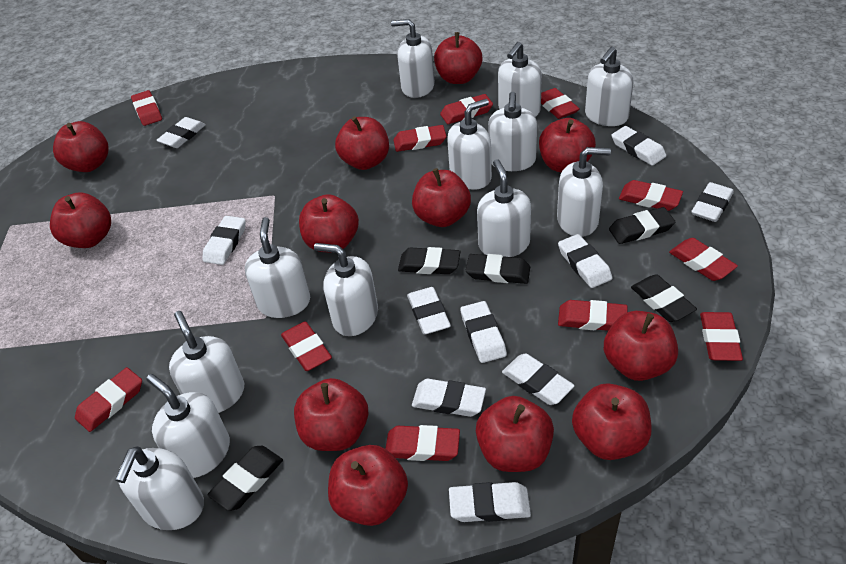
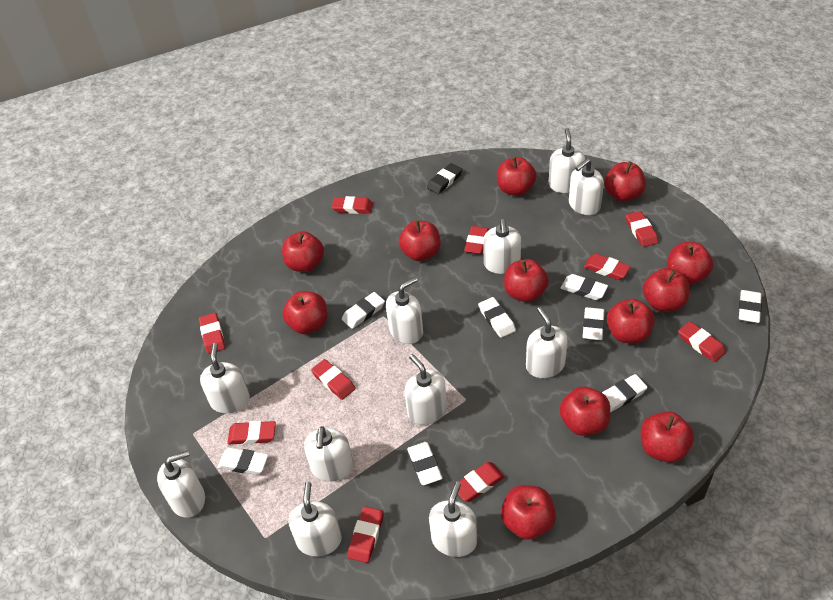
black eraser: 5 -> 1
red eraser: 11 -> 10
white eraser: 10 -> 8
white soap dispenser: 12 -> 11

